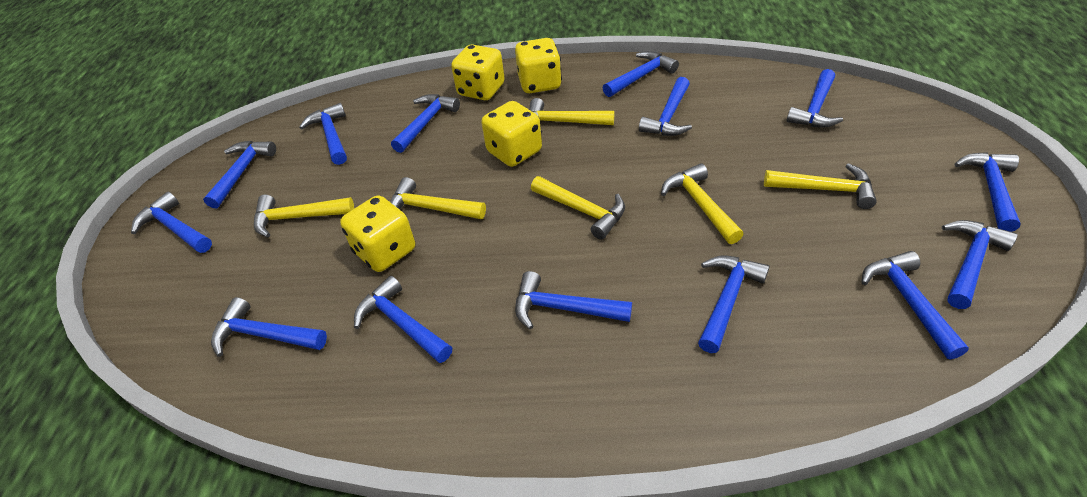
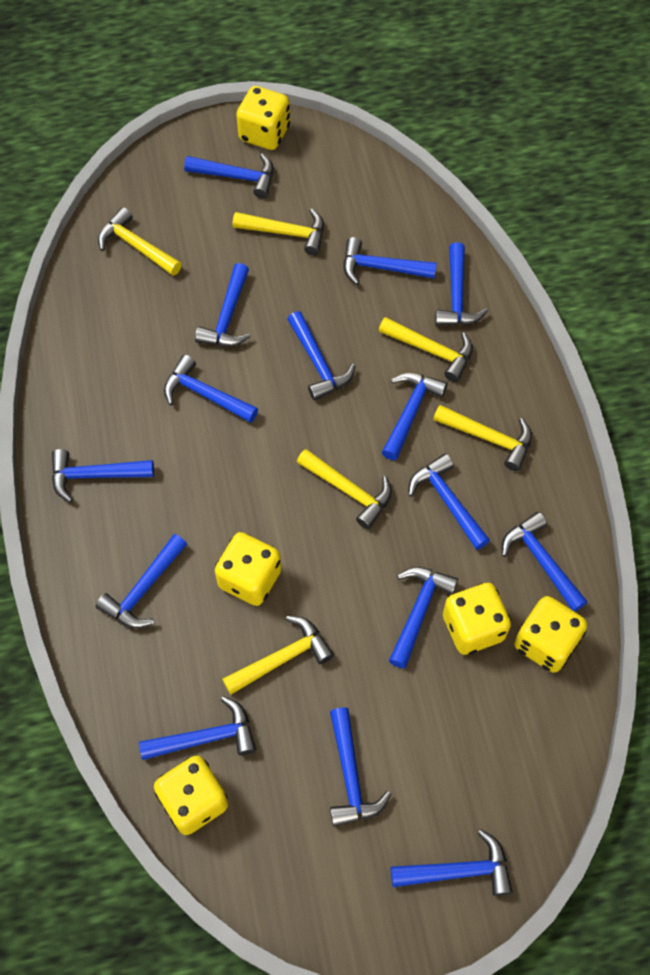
blue hammer: 14 -> 15
yellow dice: 4 -> 5

